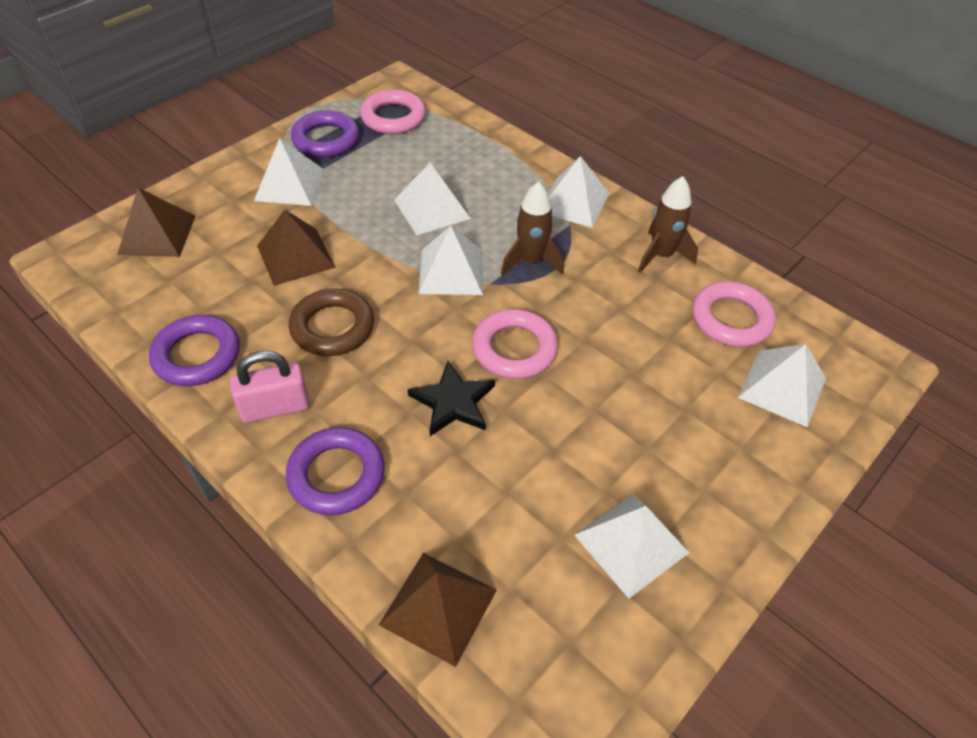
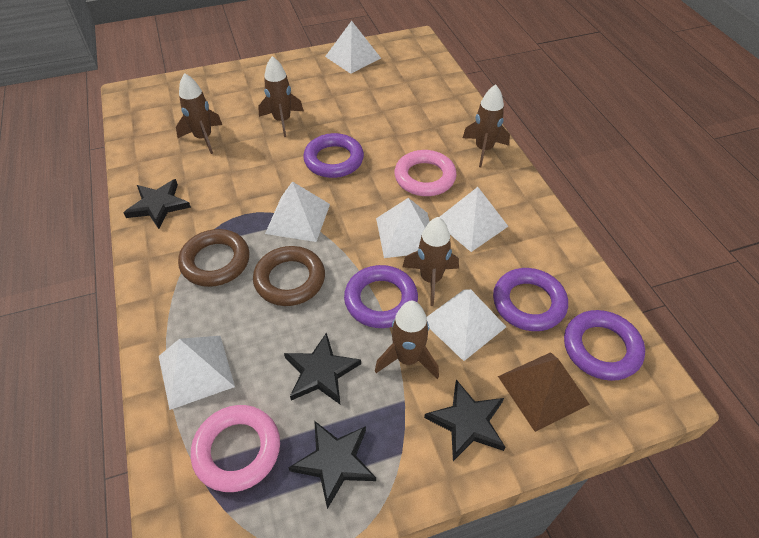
black star: 1 -> 4
brown pyramid: 3 -> 1
brown ring: 1 -> 2
brown rocket: 2 -> 5
pink padlock: 1 -> 0
pink ring: 3 -> 2
purple ring: 3 -> 4

